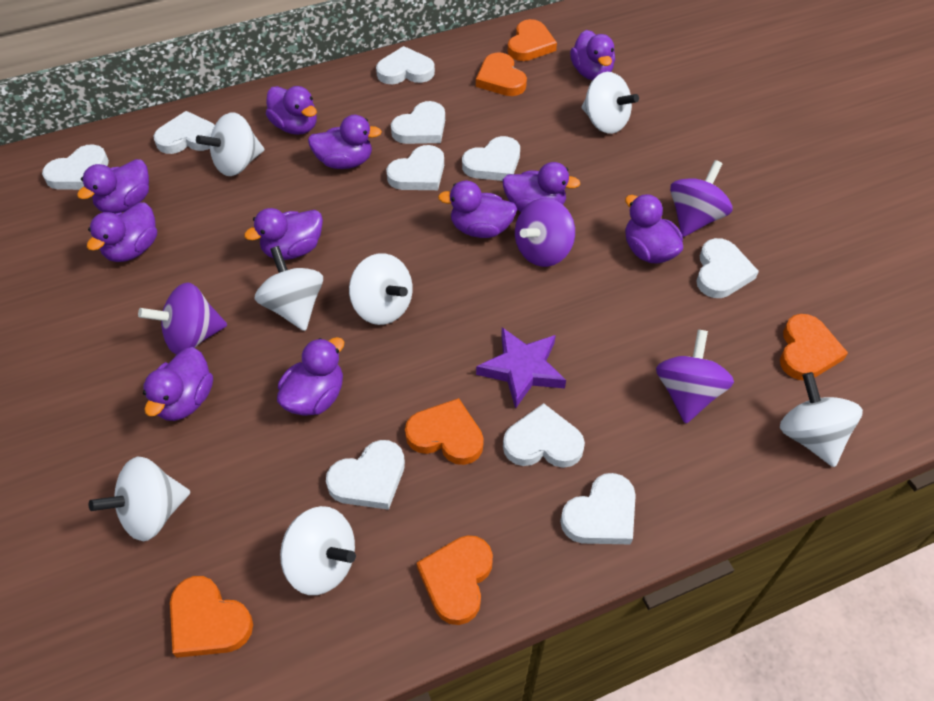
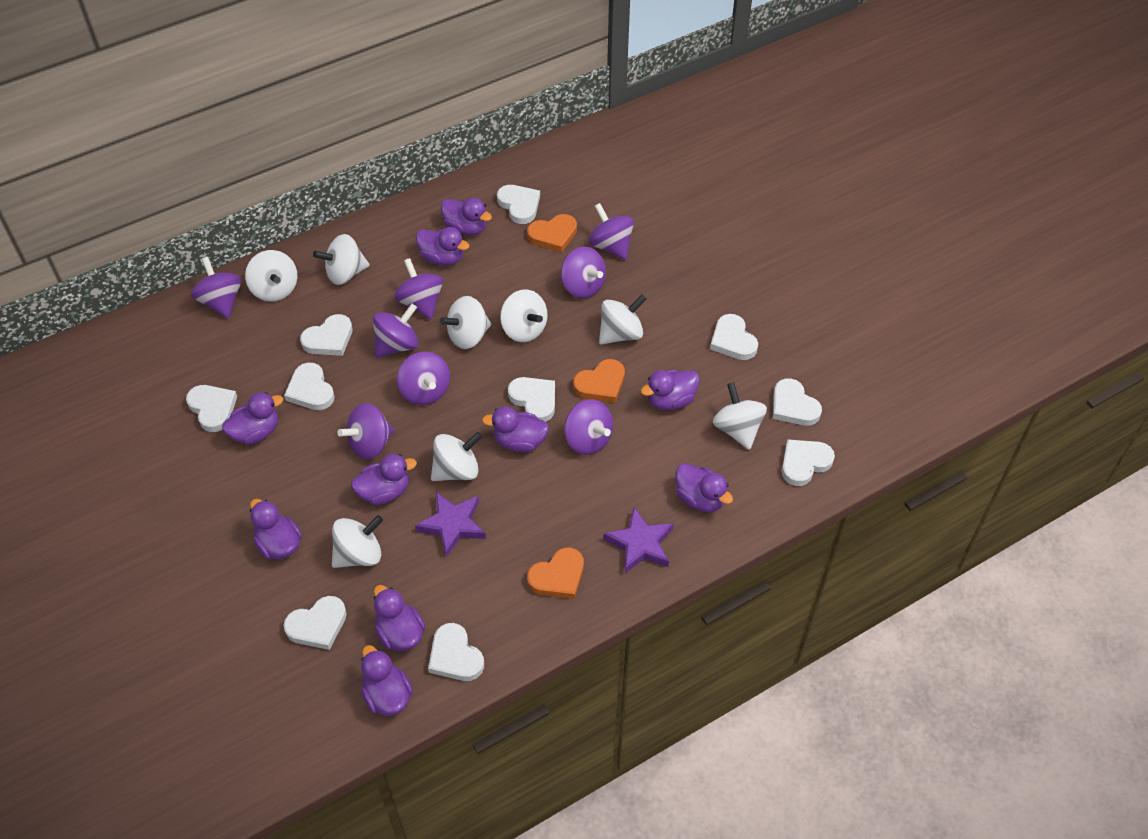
orange heart: 6 -> 3
purple duck: 11 -> 10
purple spinning top: 4 -> 8
purple star: 1 -> 2
white spinning top: 7 -> 8

